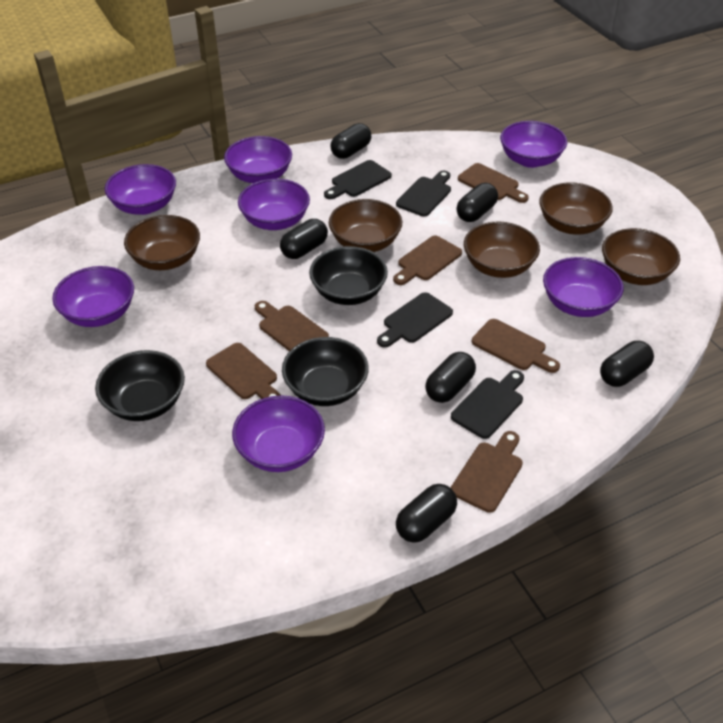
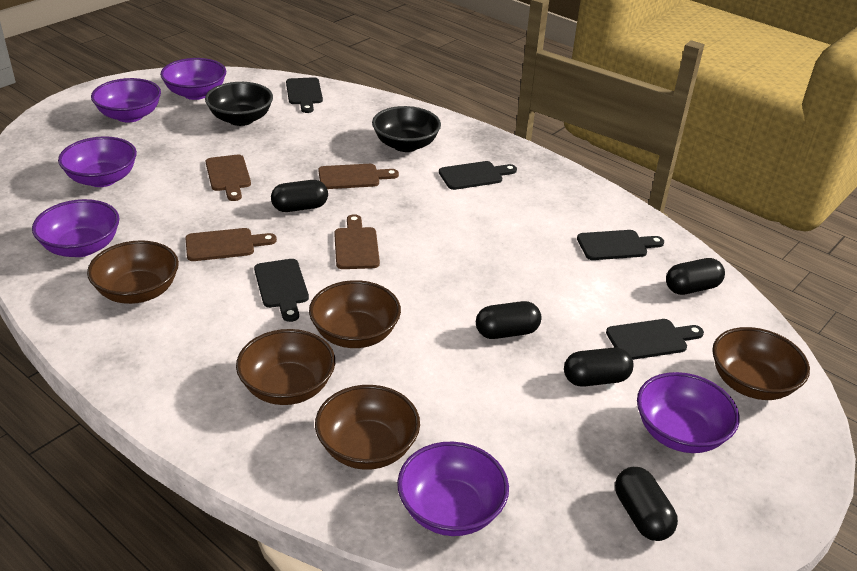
black bowl: 3 -> 2
black capsule: 6 -> 5
black cutting board: 4 -> 5
brown cutting board: 6 -> 4
purple bowl: 7 -> 6

